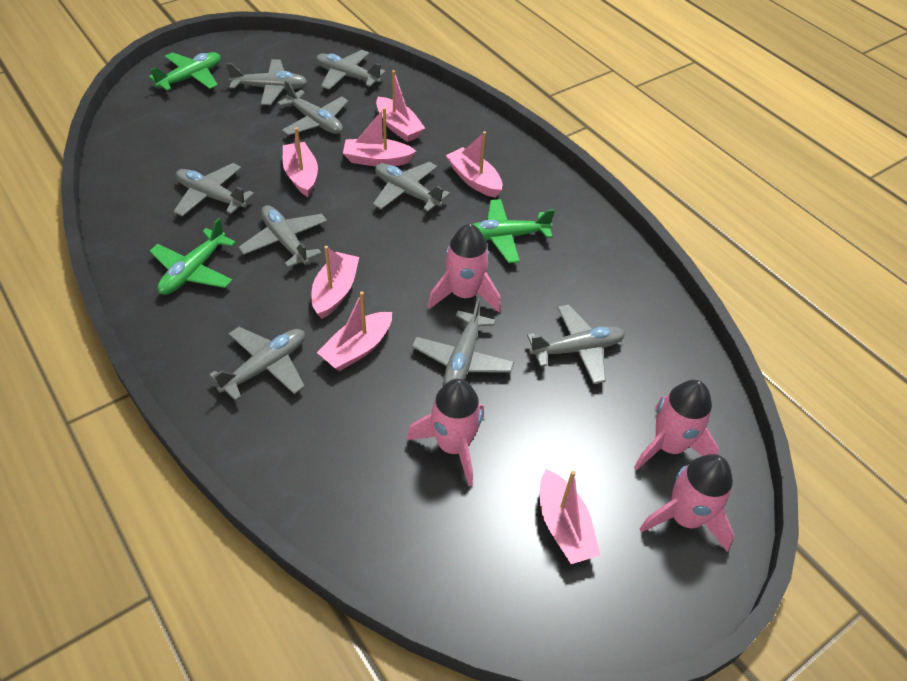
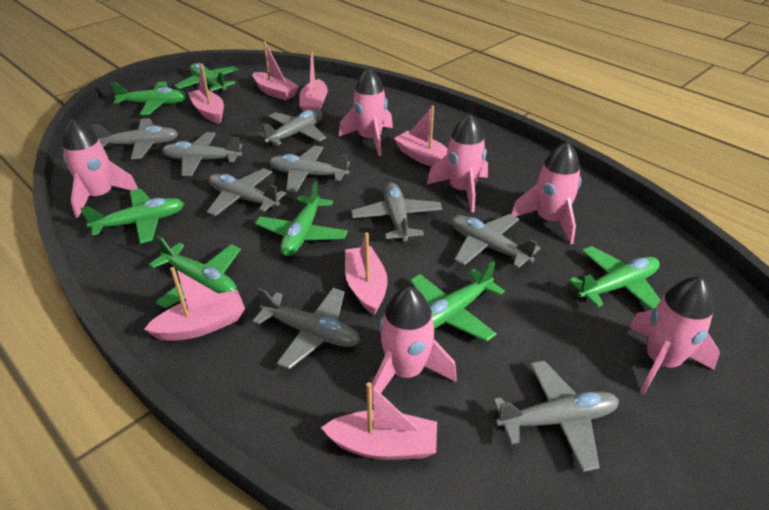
green plane: 3 -> 7
pink rocket: 4 -> 6

